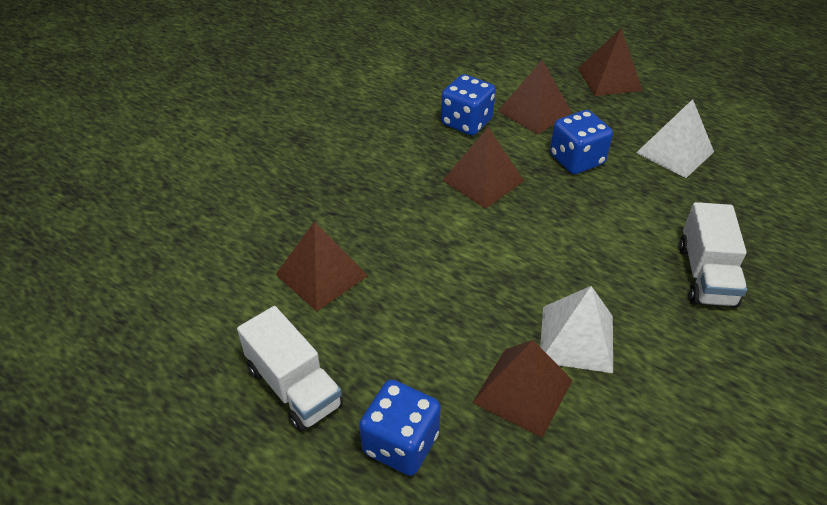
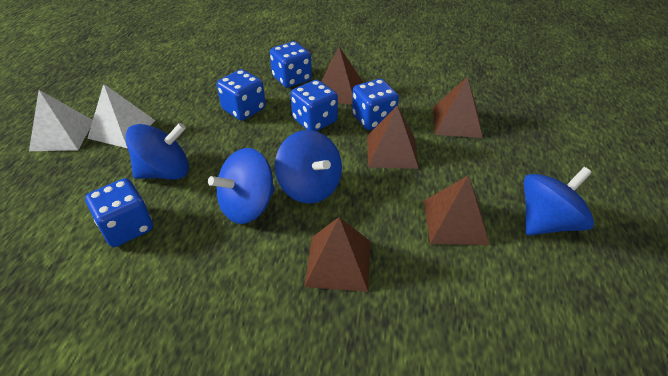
blue dice: 3 -> 5
blue spinning top: 0 -> 4
white truck: 2 -> 0

